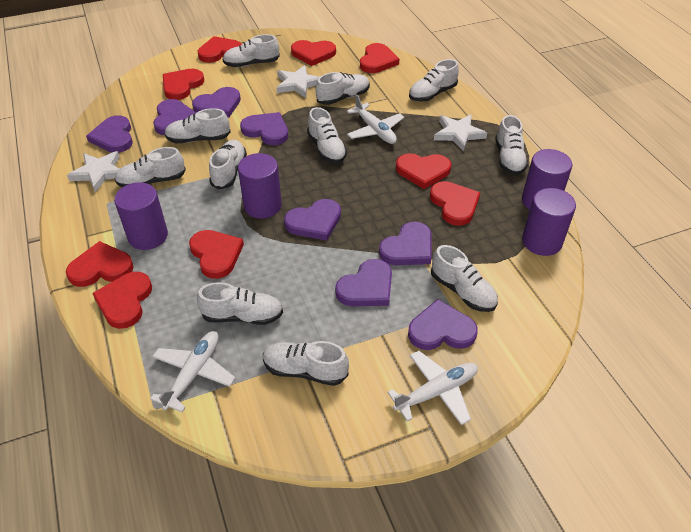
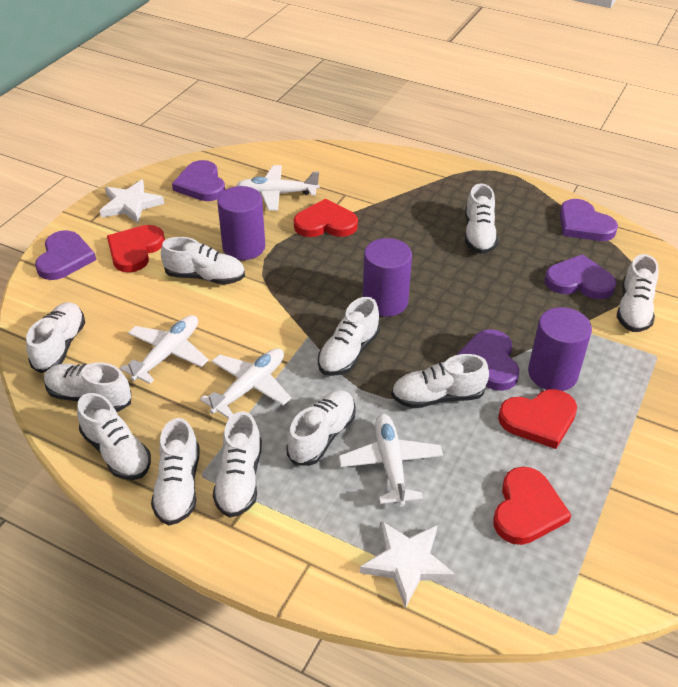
purple cylinder: 4 -> 3
purple heart: 8 -> 5
red heart: 9 -> 4
white plane: 3 -> 4
white star: 3 -> 2

